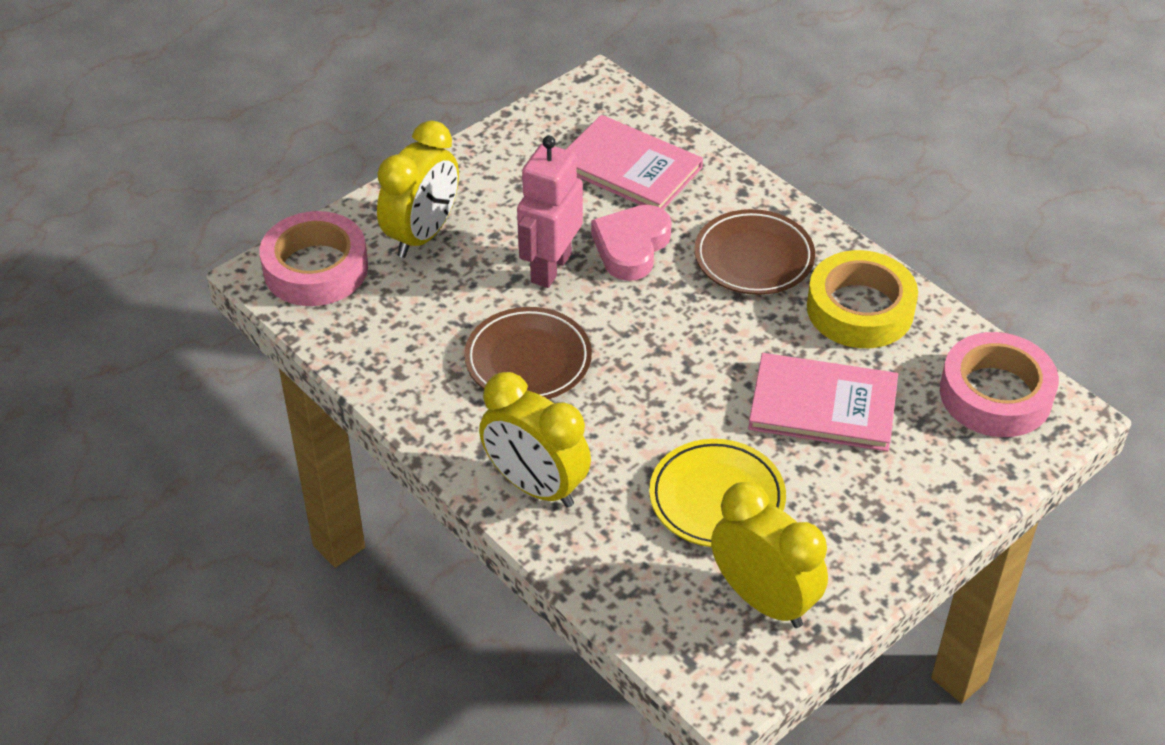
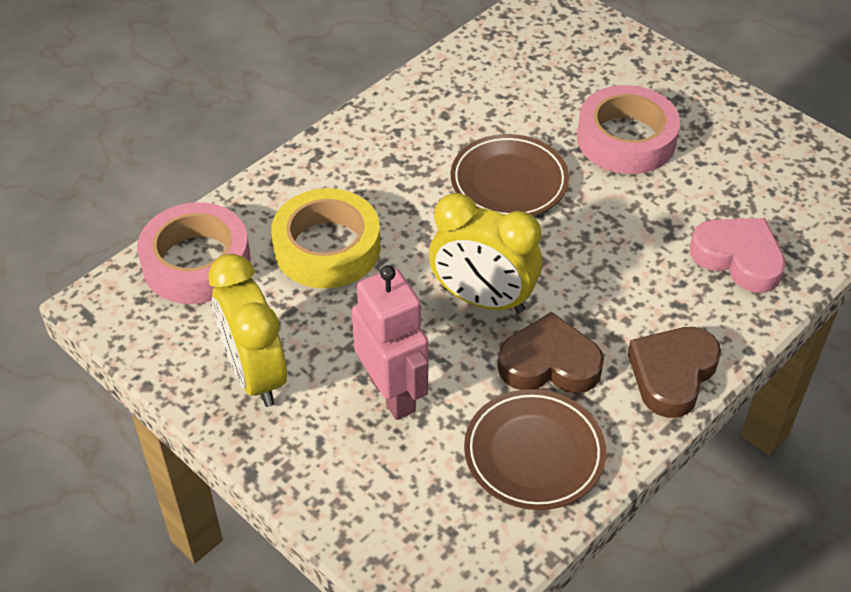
brown heart: 0 -> 2
pink book: 2 -> 0
yellow clock: 3 -> 2
yellow plate: 1 -> 0

